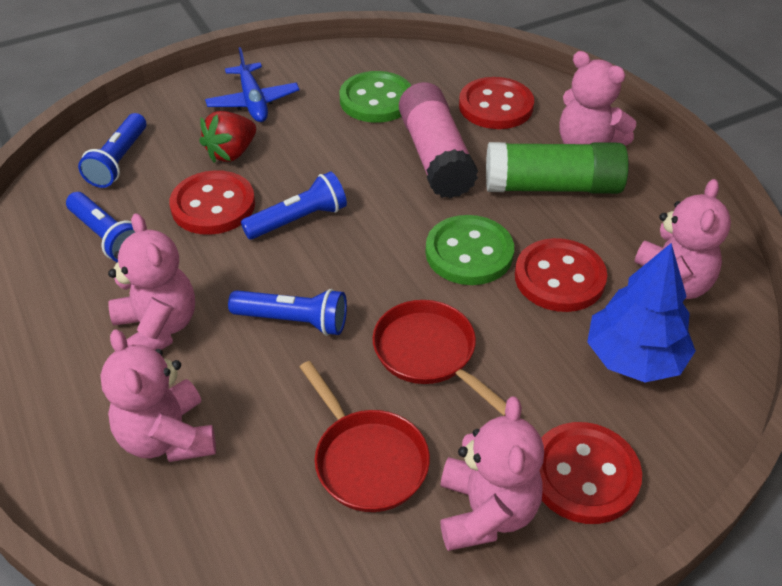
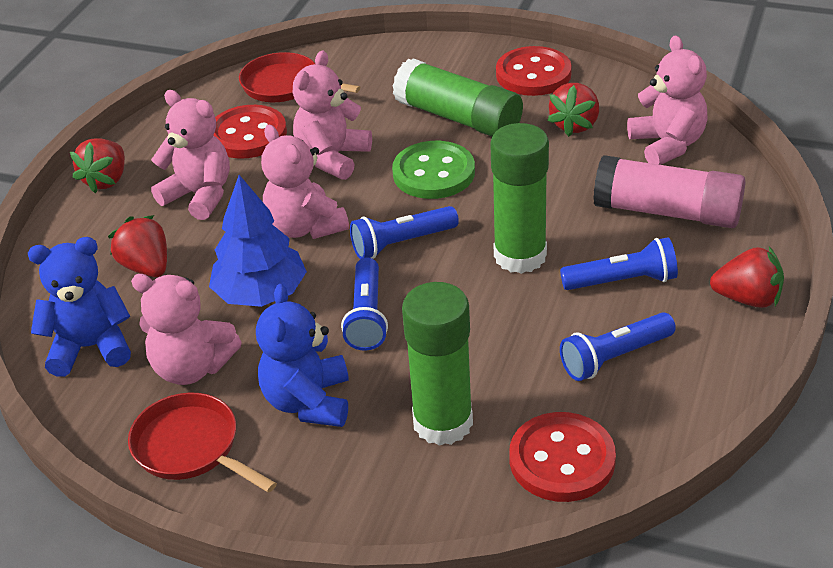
blue plane: 1 -> 0
blue teddy bear: 0 -> 2
green button: 2 -> 1
green glue stick: 1 -> 3
red button: 4 -> 3
red strawberry: 1 -> 4

